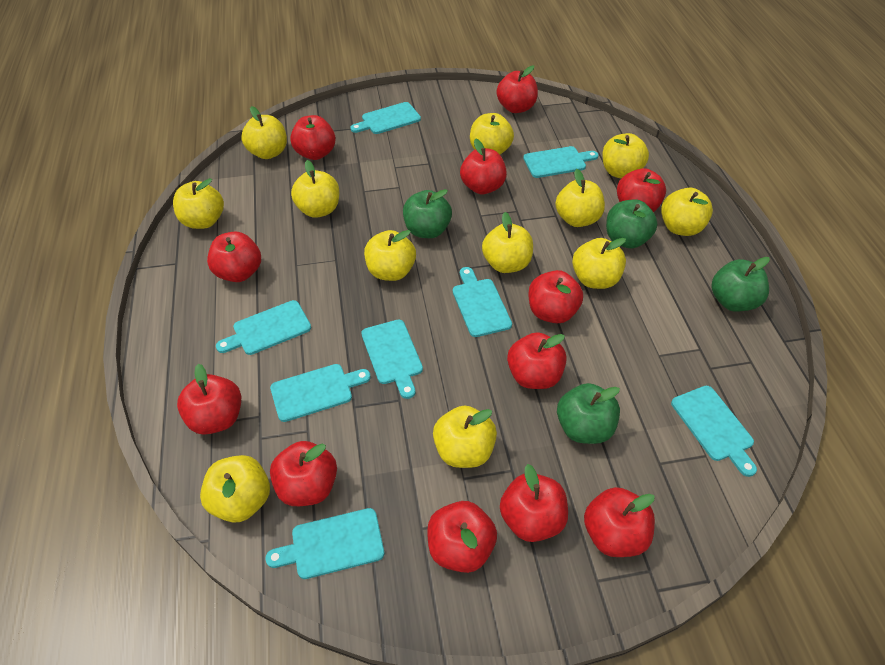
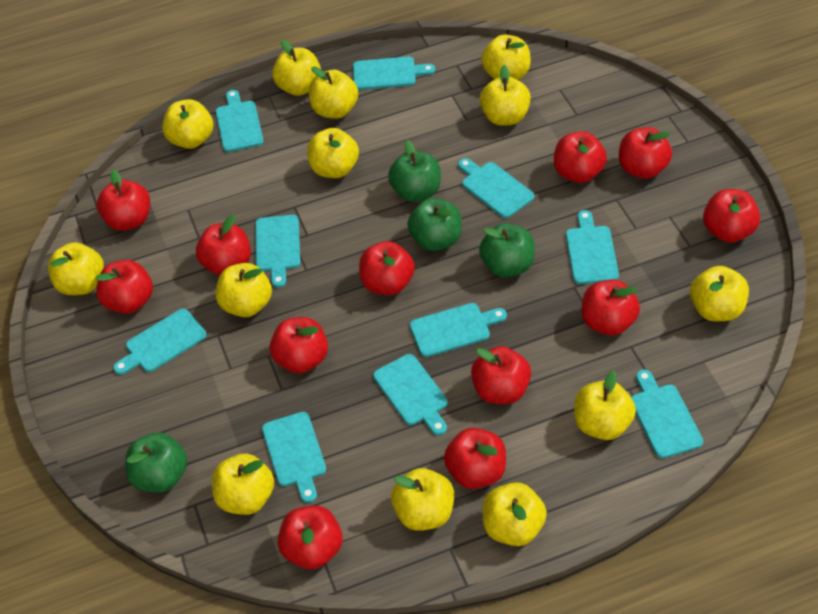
turquoise cutting board: 8 -> 10
yellow apple: 12 -> 13

